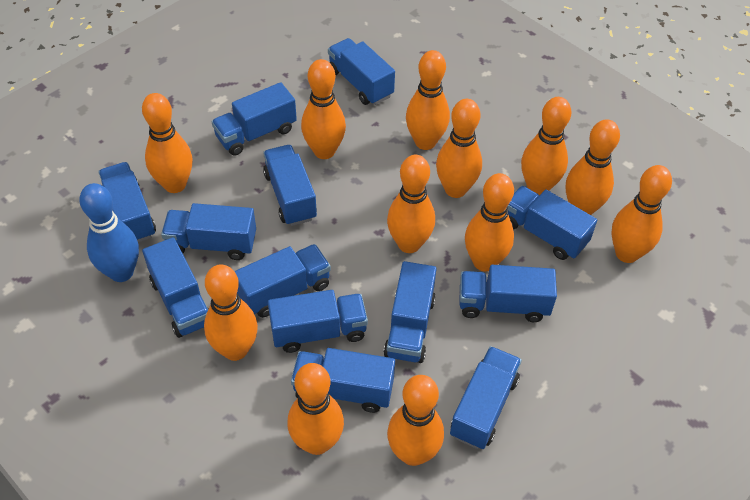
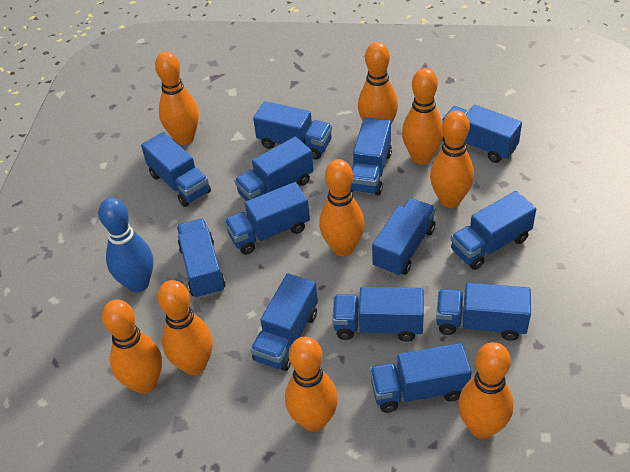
orange bowling pin: 12 -> 9

